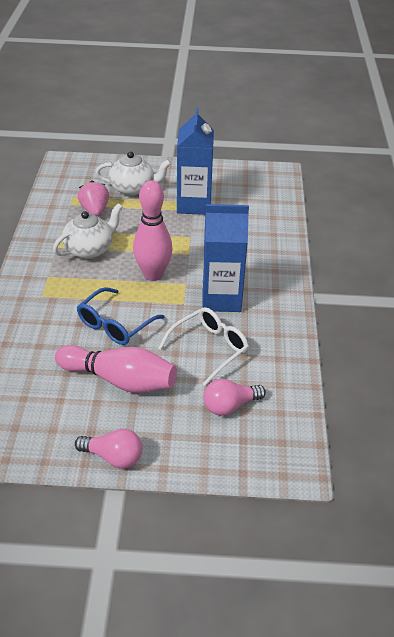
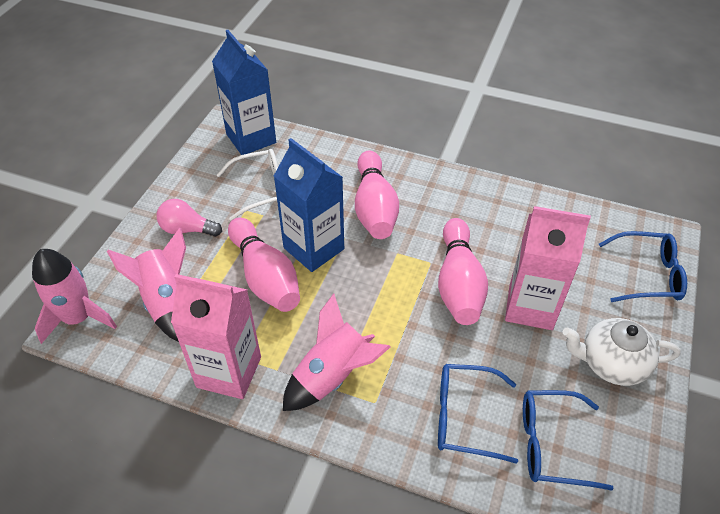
blue glasses: 1 -> 3
pink bowling pin: 2 -> 3
pink carton: 0 -> 2
pink light bulb: 2 -> 1
pink rocket: 0 -> 3
pink strawberry: 1 -> 0
white teapot: 2 -> 1

